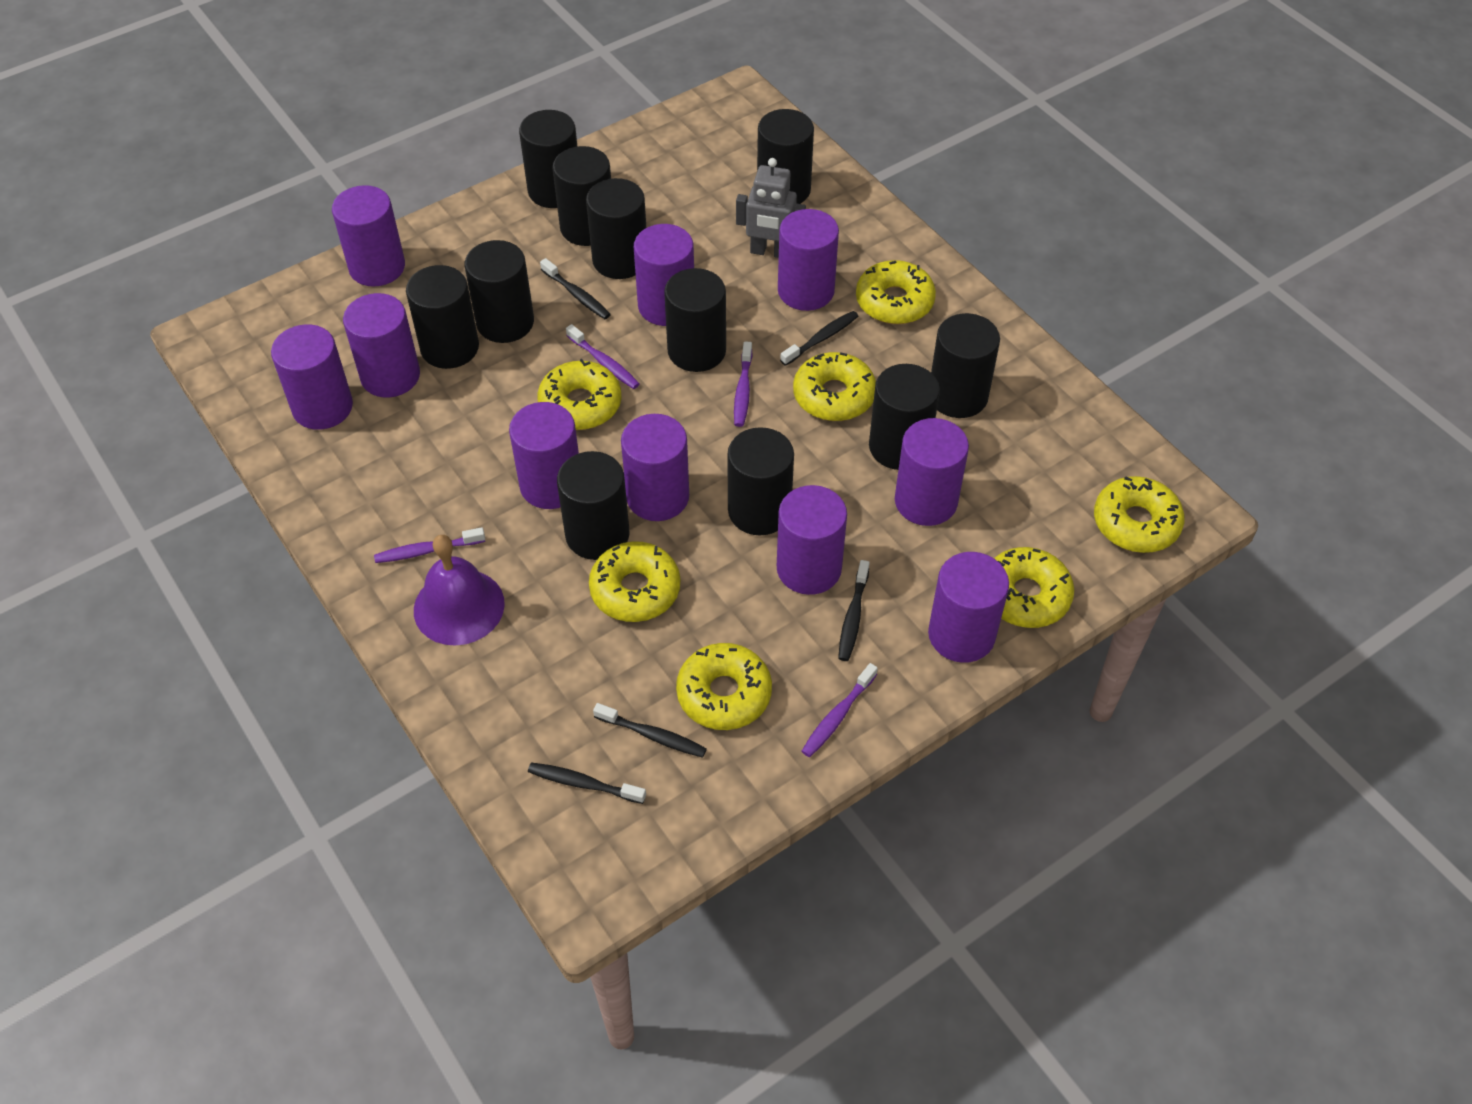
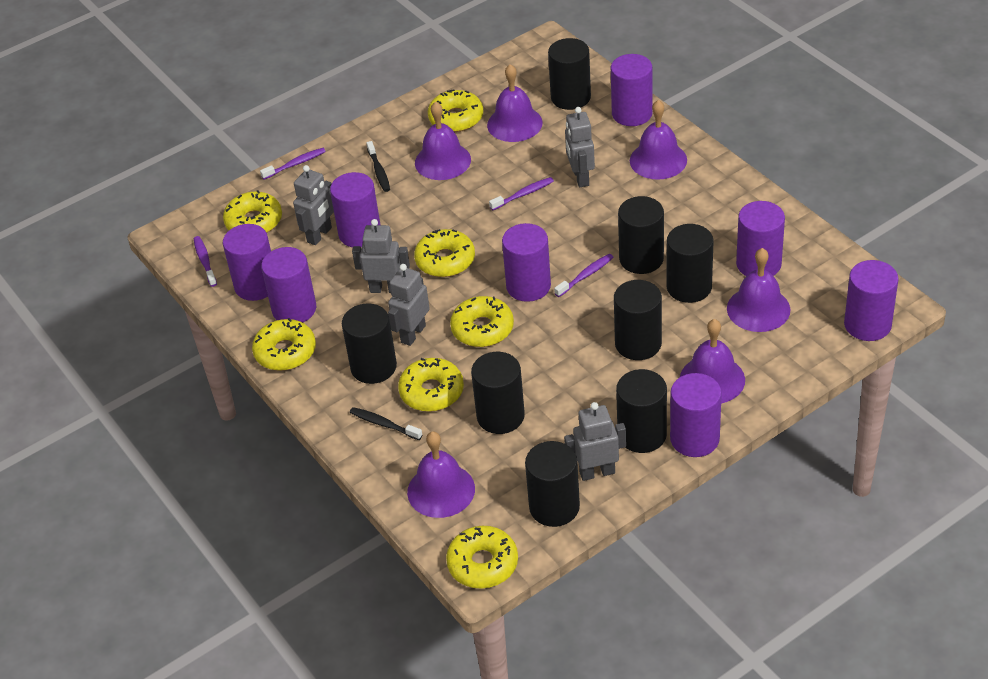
black cylinder: 11 -> 8
black toothbrush: 5 -> 2
grey robot: 1 -> 5
purple bell: 1 -> 6
purple cylinder: 10 -> 8

